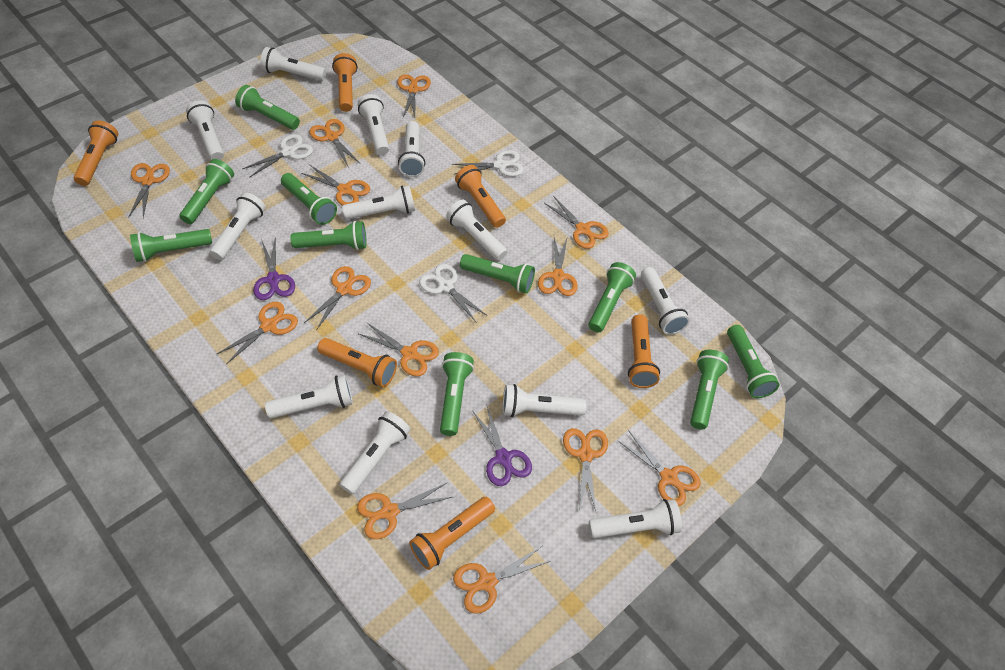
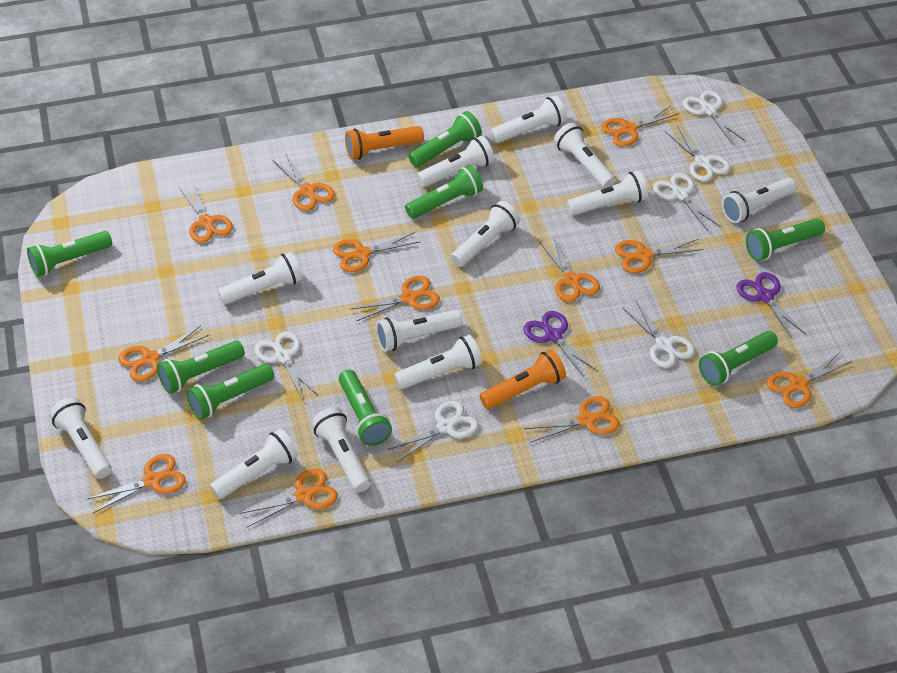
green flashlight: 10 -> 8
orange flashlight: 6 -> 2
orange scissors: 13 -> 12
white scissors: 3 -> 6

